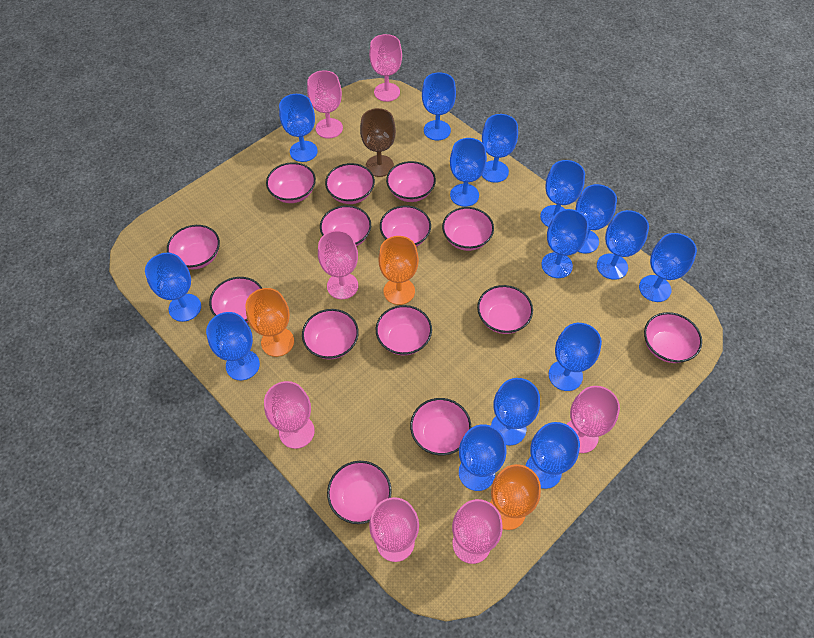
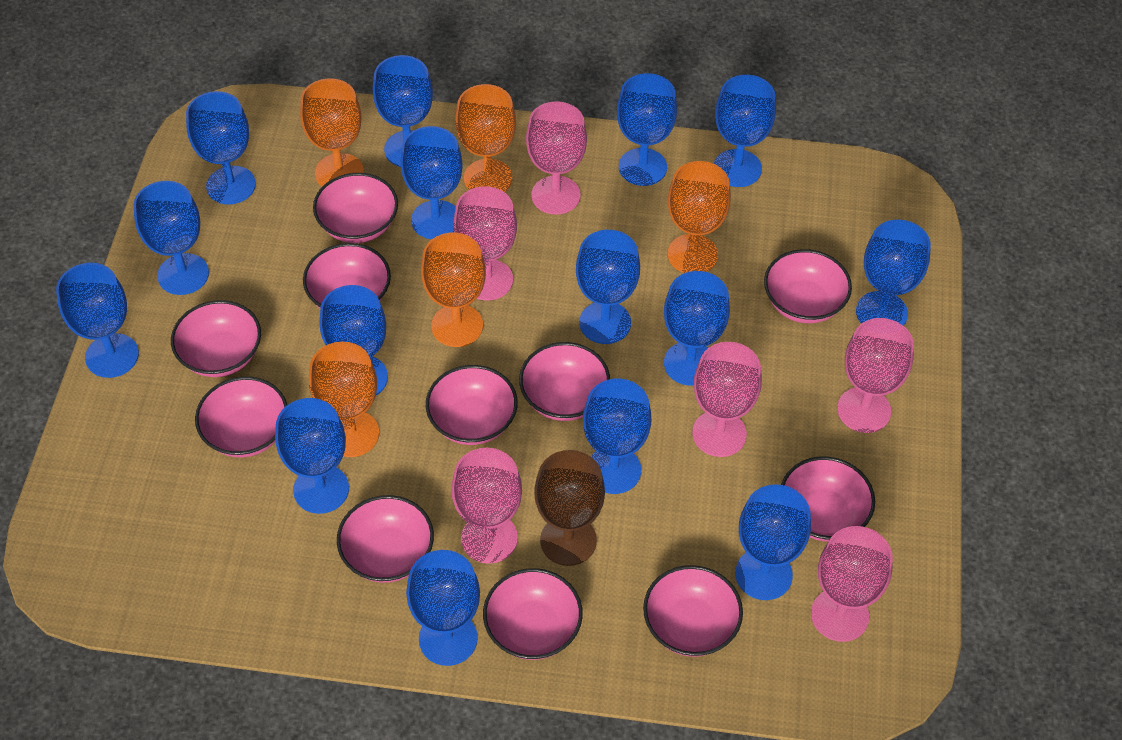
orange goblet: 3 -> 5
pink bowl: 14 -> 11
pink goblet: 7 -> 6

